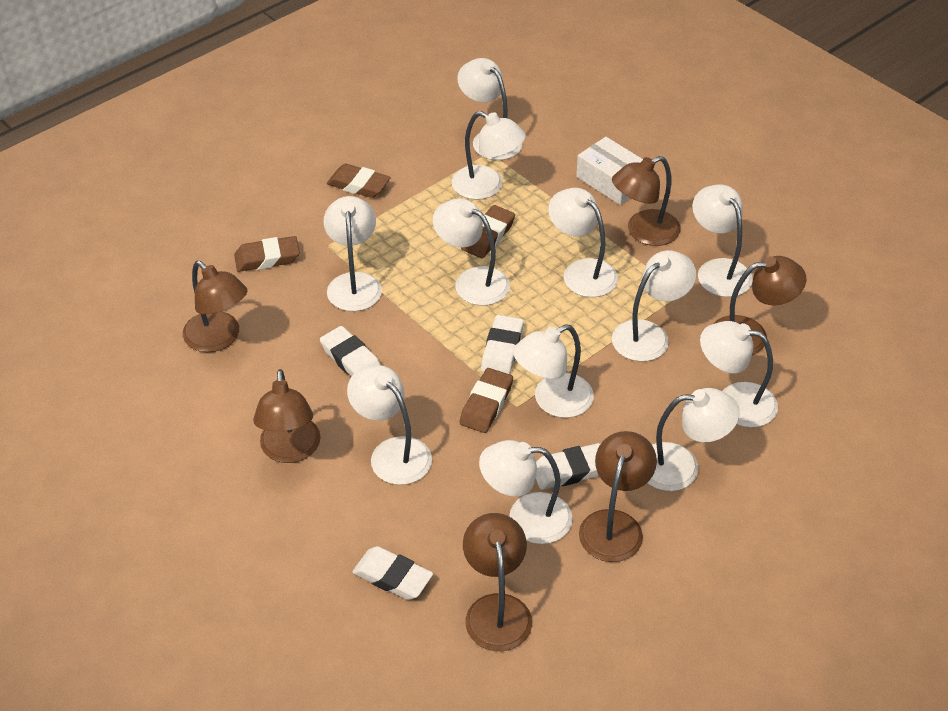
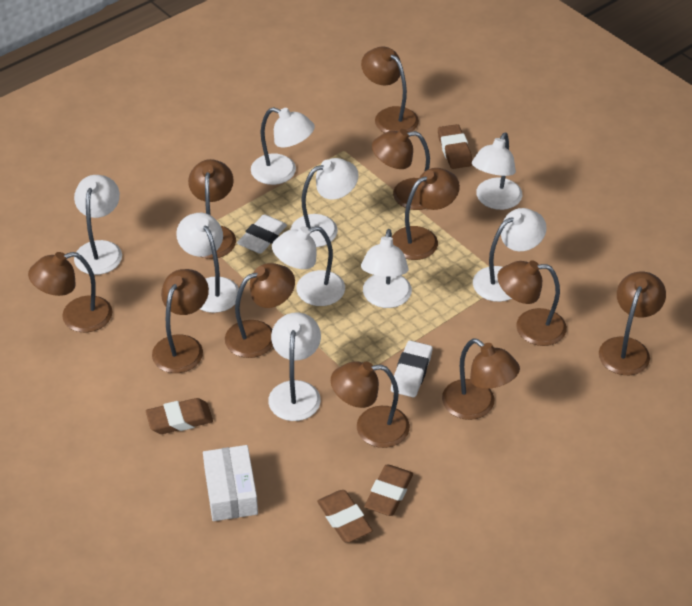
brown lamp: 6 -> 11
white eraser: 4 -> 2
white lamp: 12 -> 9

